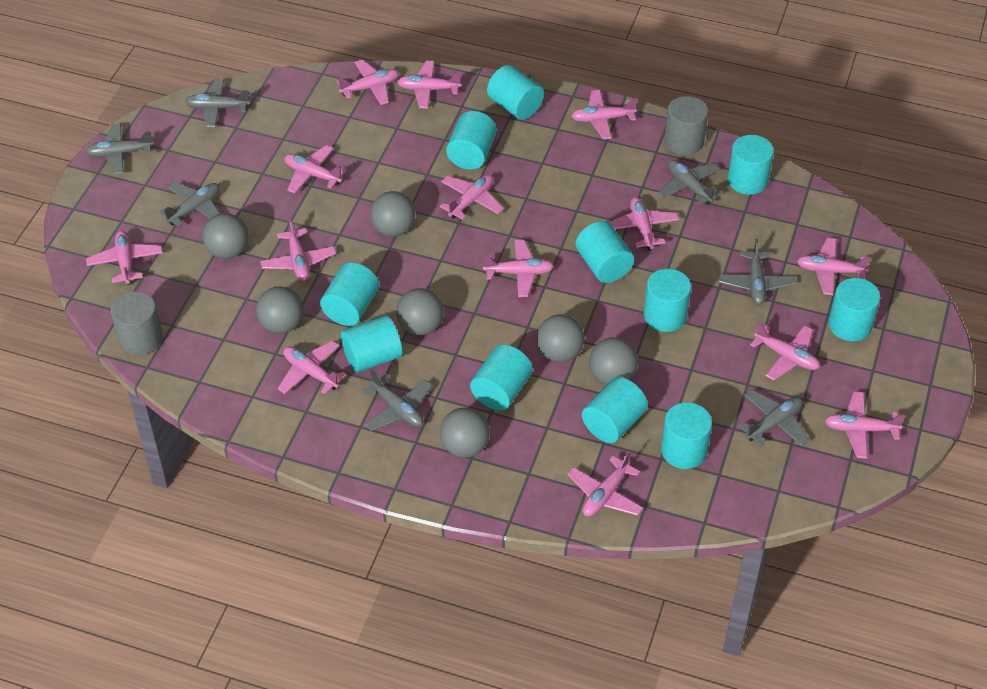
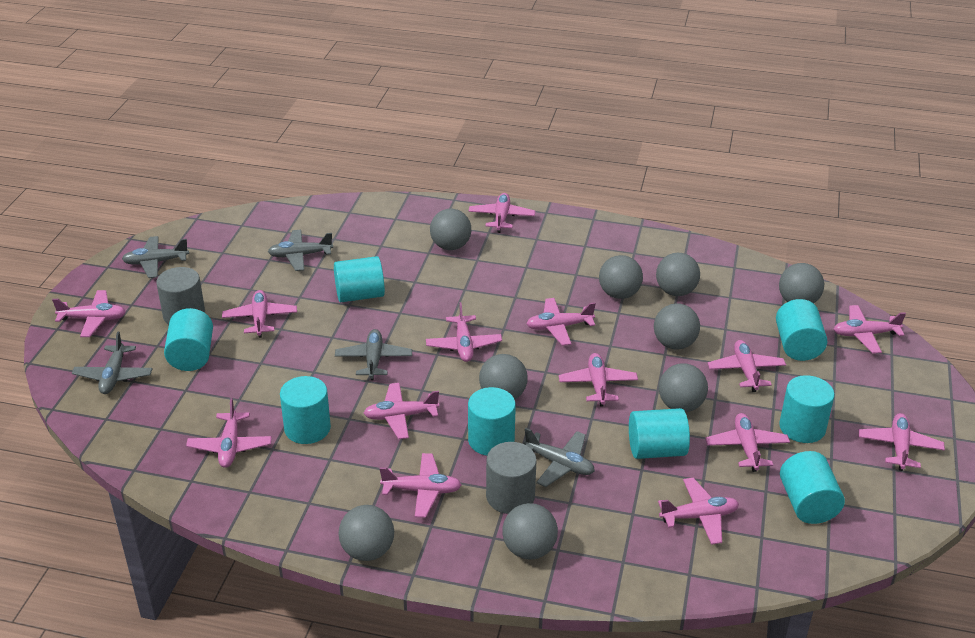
grey ball: 7 -> 9
grey plane: 7 -> 5
turquoise cylinder: 11 -> 8

